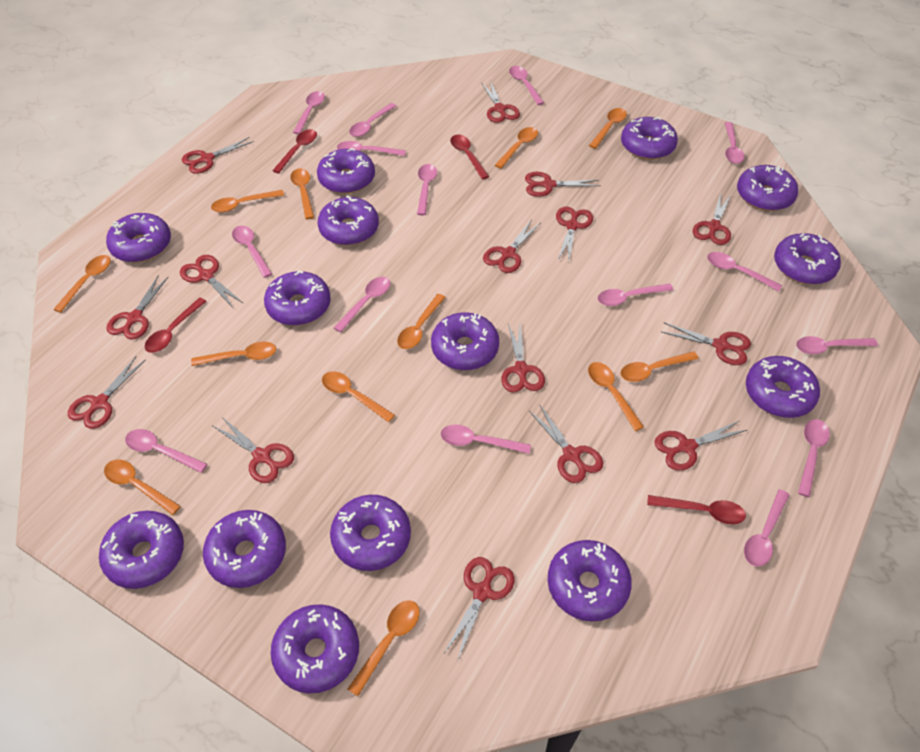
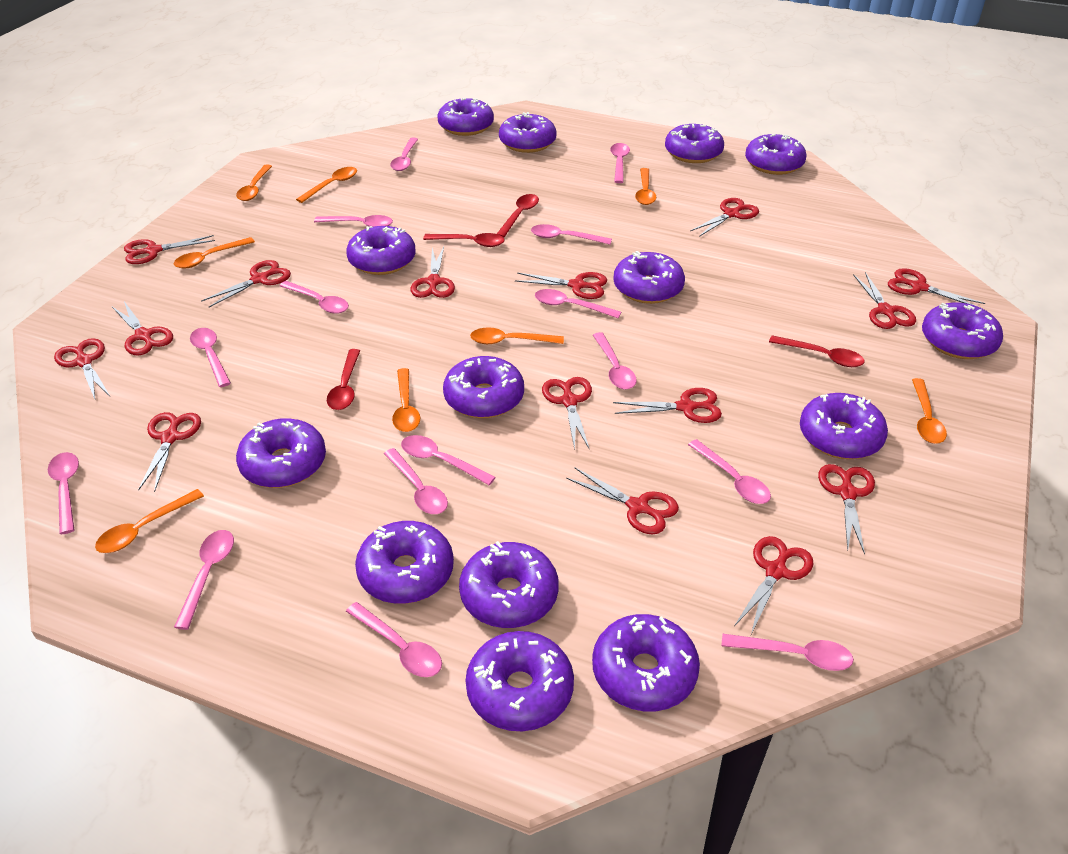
orange spoon: 12 -> 8

